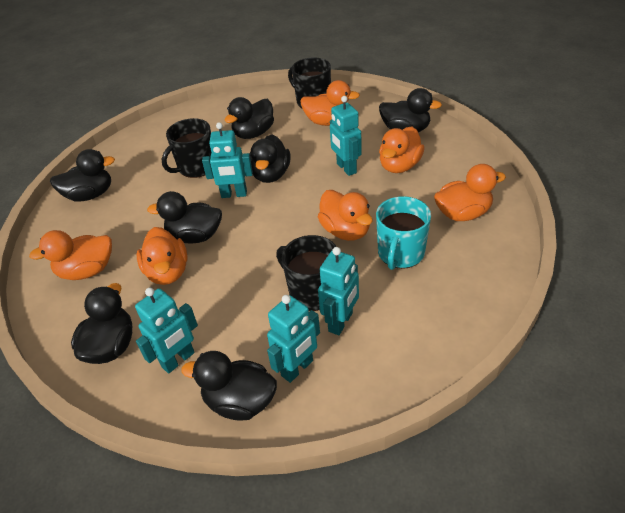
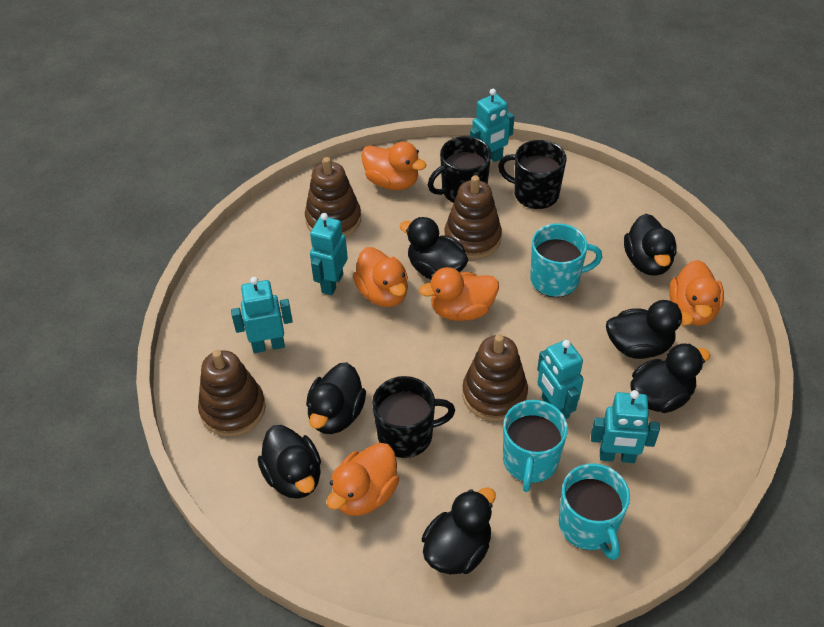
brown stacking toy: 0 -> 4
orange duck: 6 -> 5
turquoise mug: 1 -> 3

